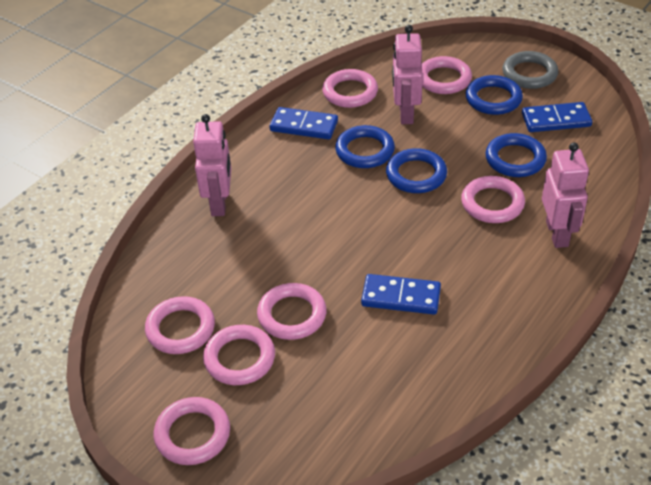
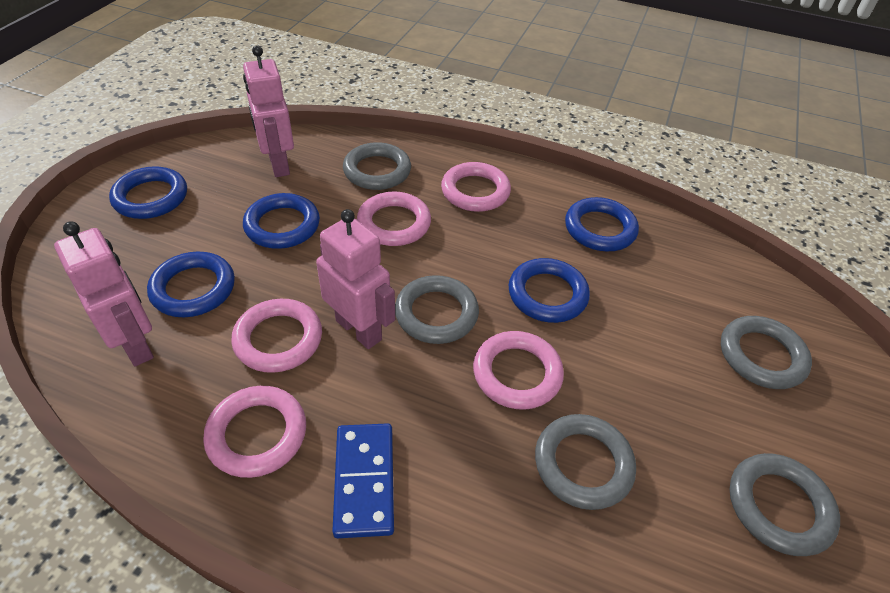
blue domino: 3 -> 1
blue ring: 4 -> 5
grey ring: 1 -> 5
pink ring: 7 -> 5

